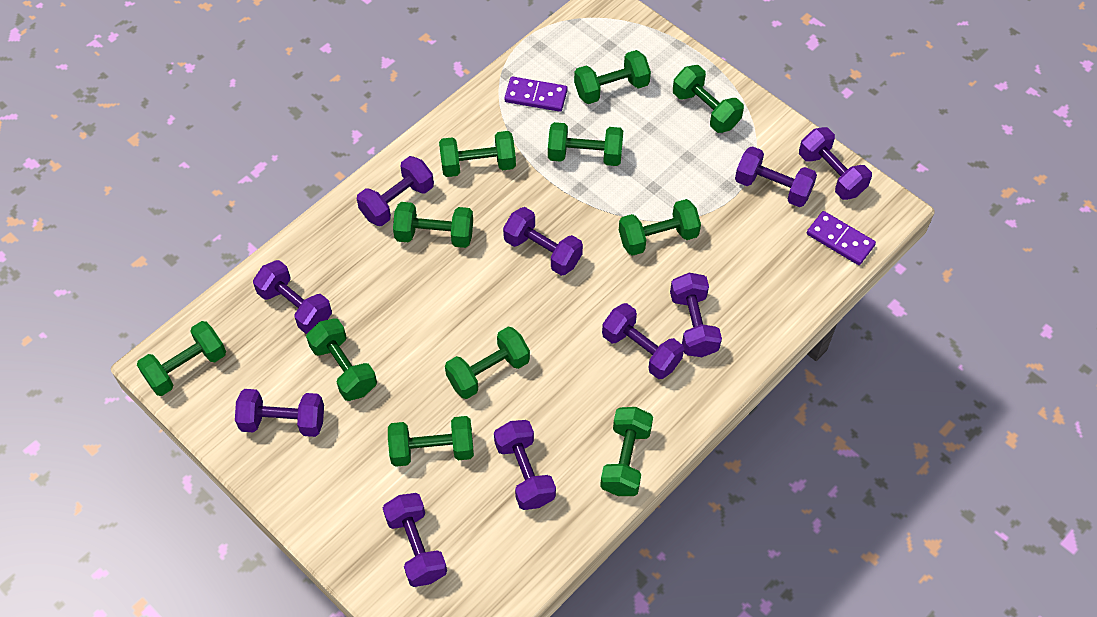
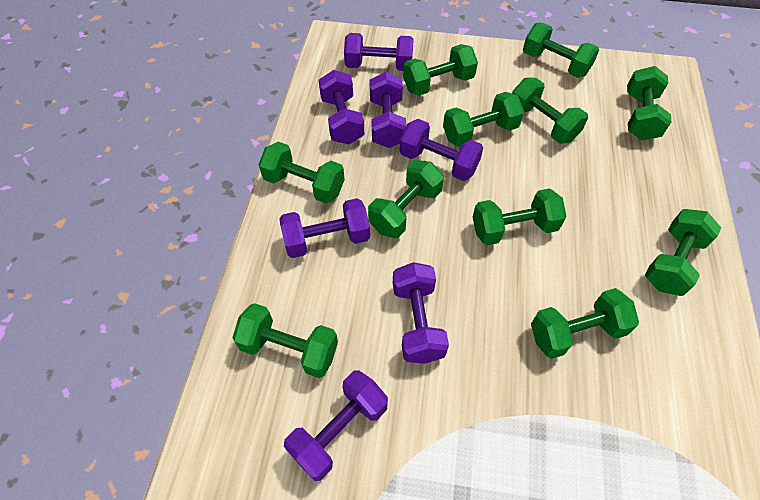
purple domino: 2 -> 0
purple dumbbell: 10 -> 7

